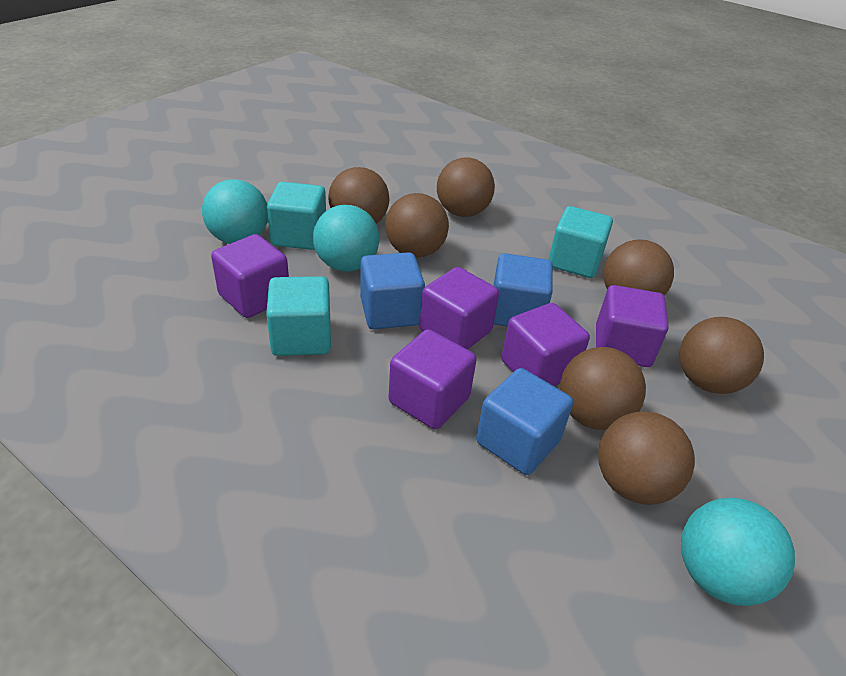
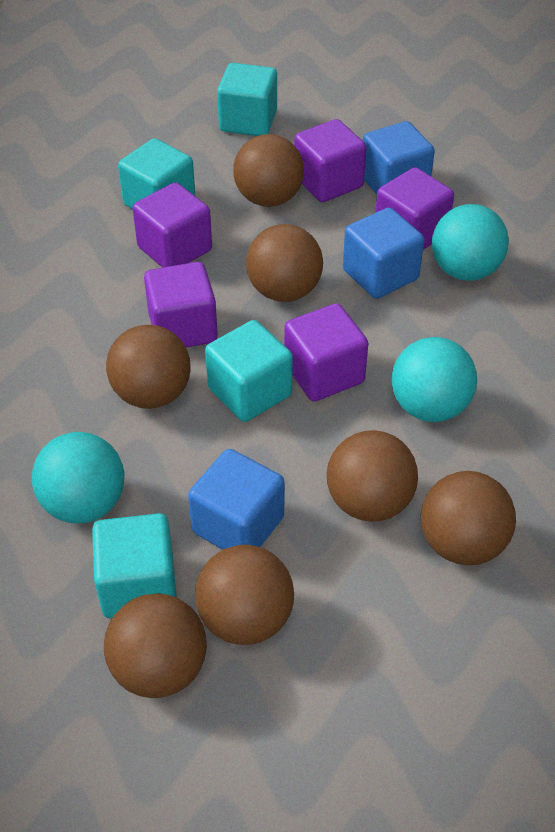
turquoise cube: 3 -> 4

